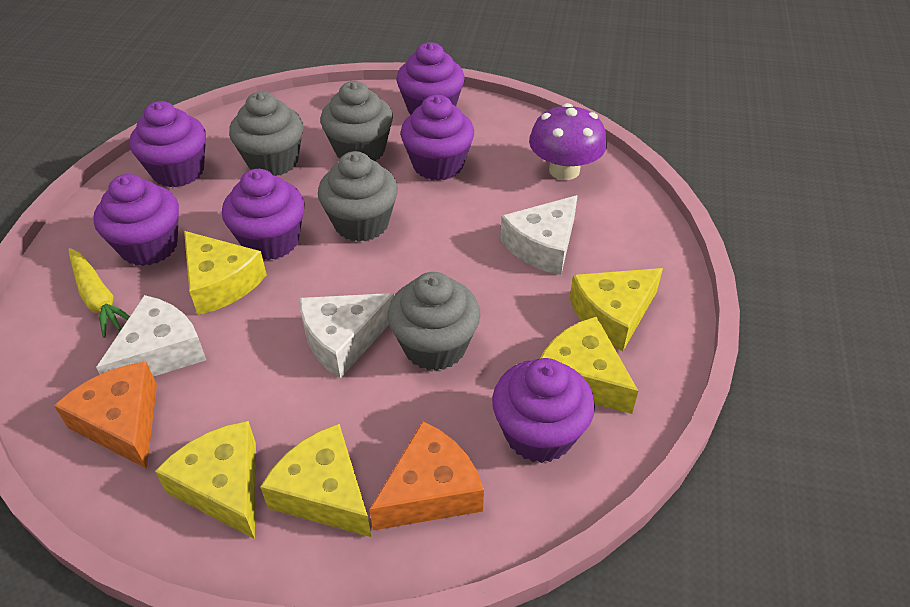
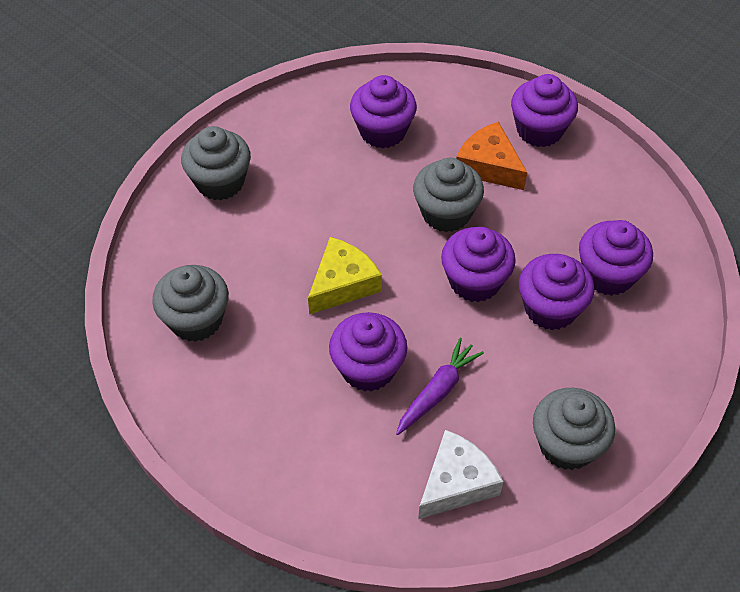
orange cheese: 2 -> 1
purple carrot: 0 -> 1
purple mushroom: 1 -> 0
white cheese: 3 -> 1
yellow carrot: 1 -> 0
yellow cheese: 5 -> 1

